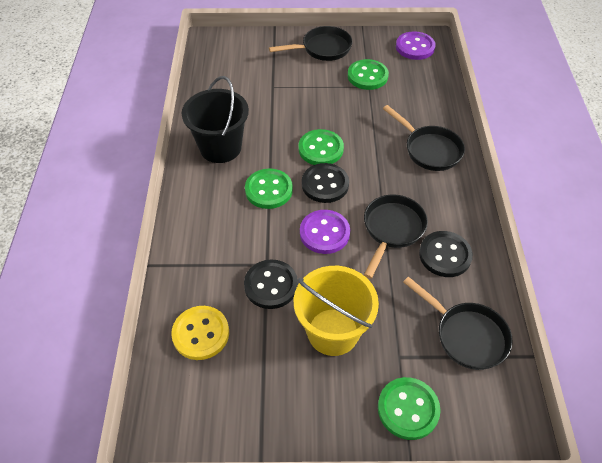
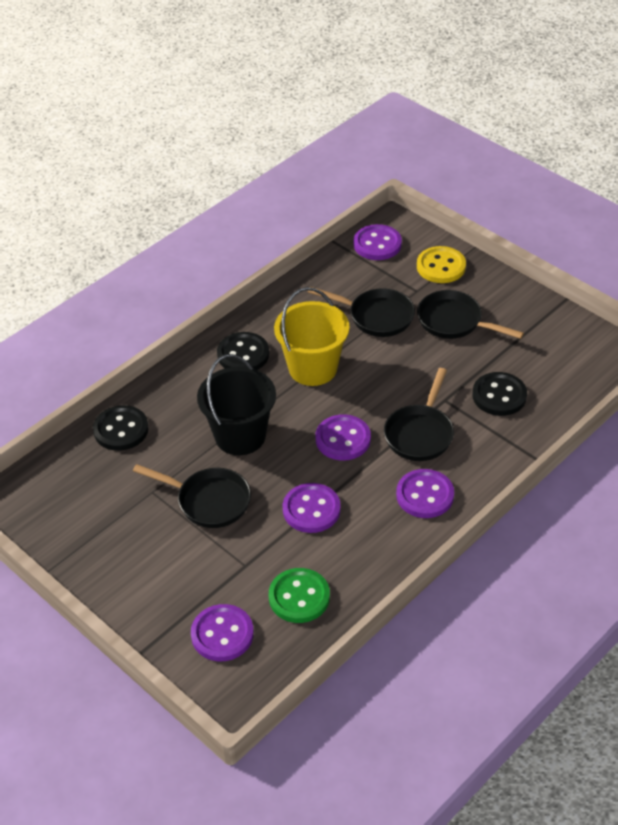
green button: 4 -> 1
purple button: 2 -> 5

